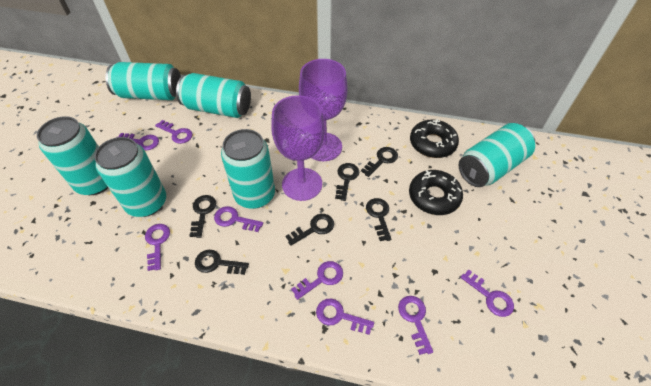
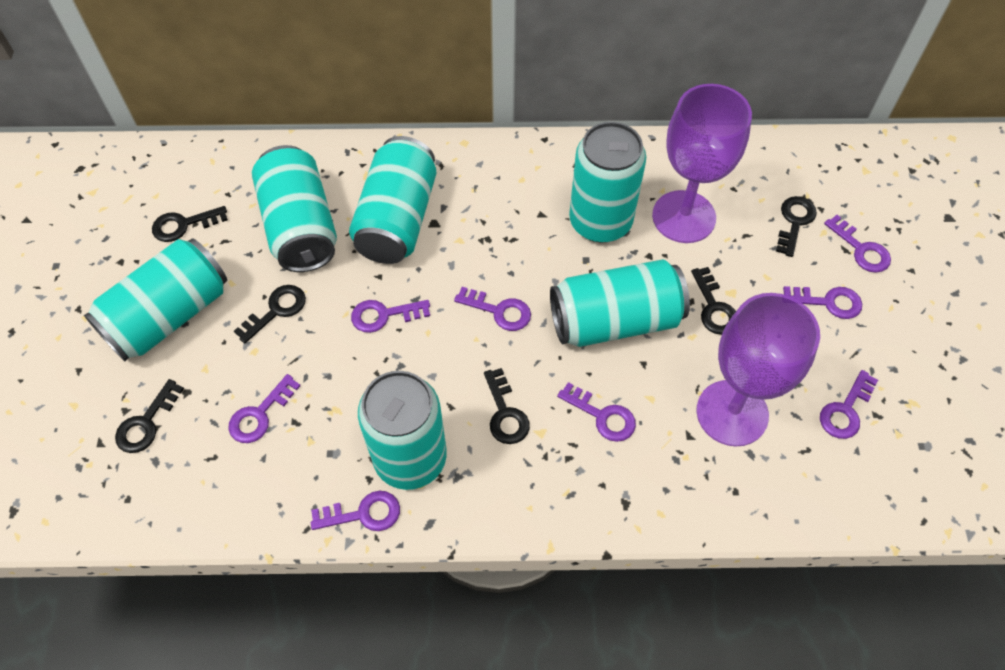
black donut: 2 -> 0

